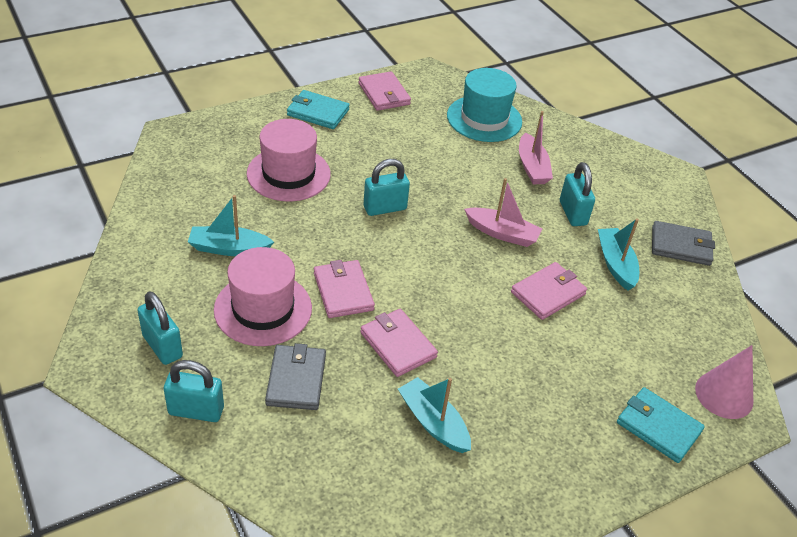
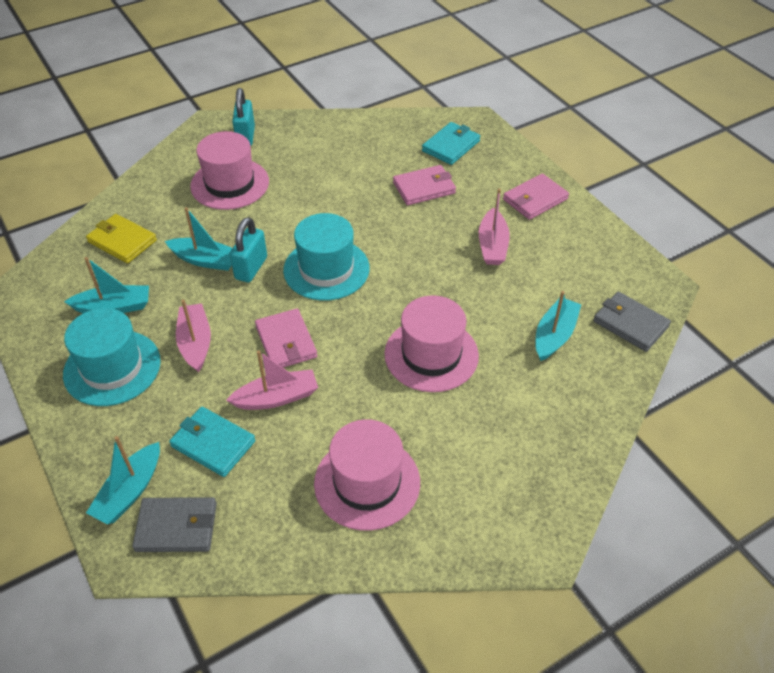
pink boat: 2 -> 3
pink cone: 1 -> 0
pink hat: 2 -> 3
pink wallet: 4 -> 3
turquoise boat: 3 -> 4
turquoise hat: 1 -> 2
turquoise padlock: 4 -> 2
yellow wallet: 0 -> 1

